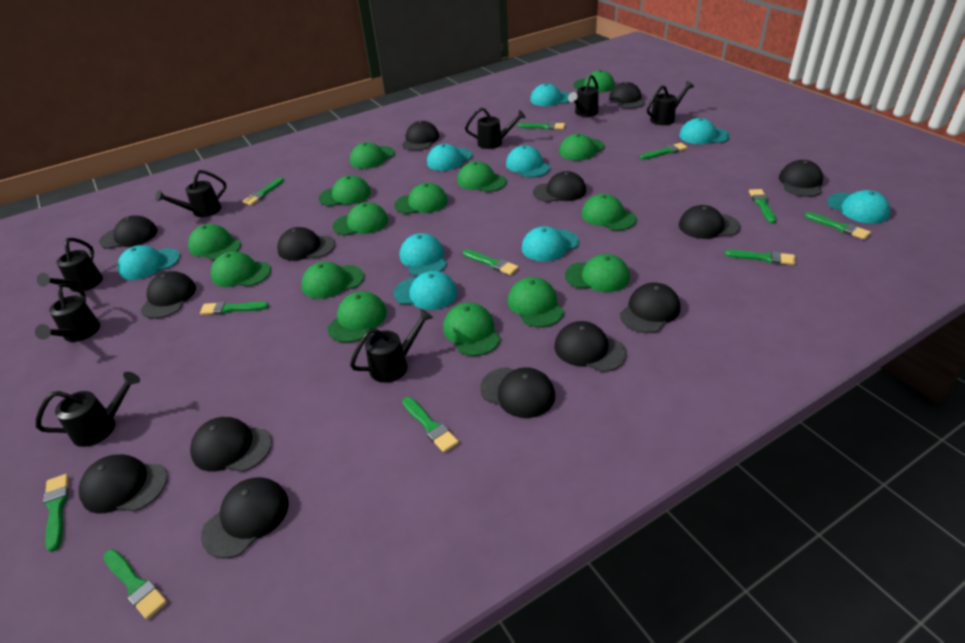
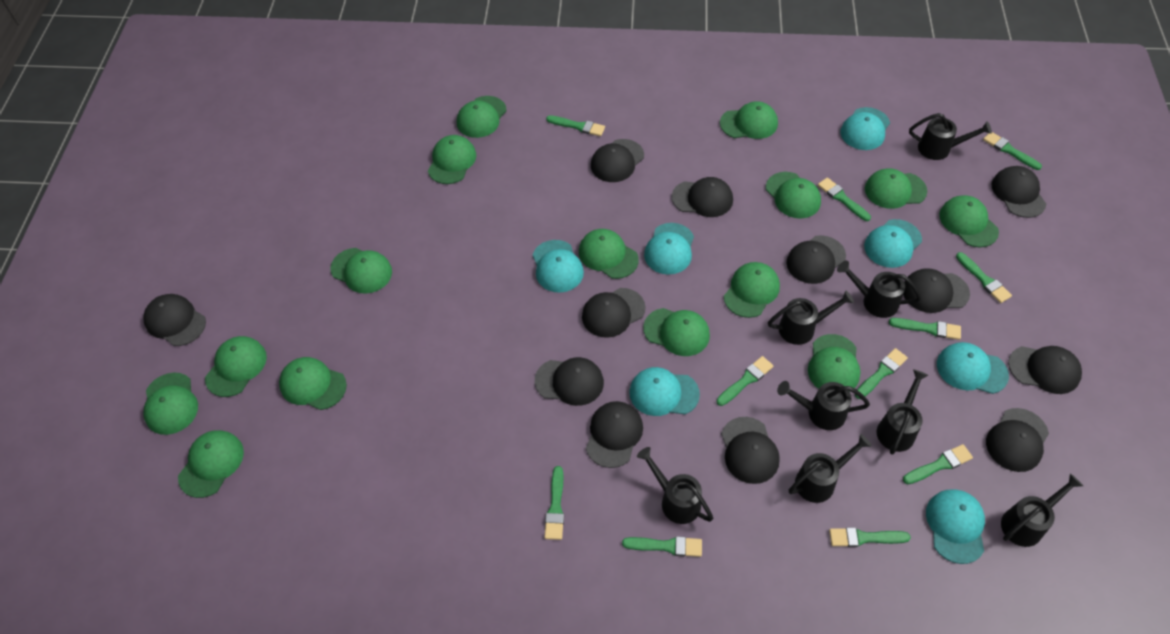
black cap: 14 -> 12
turquoise cap: 9 -> 7

